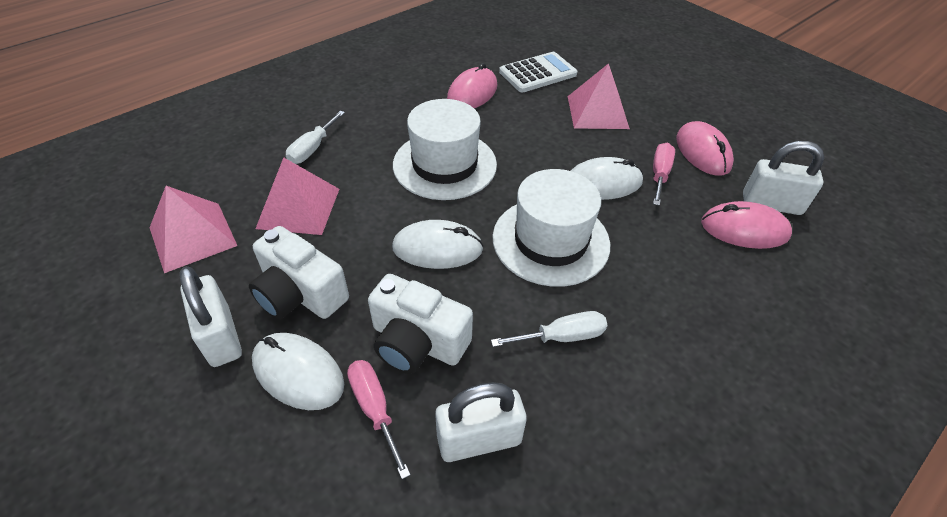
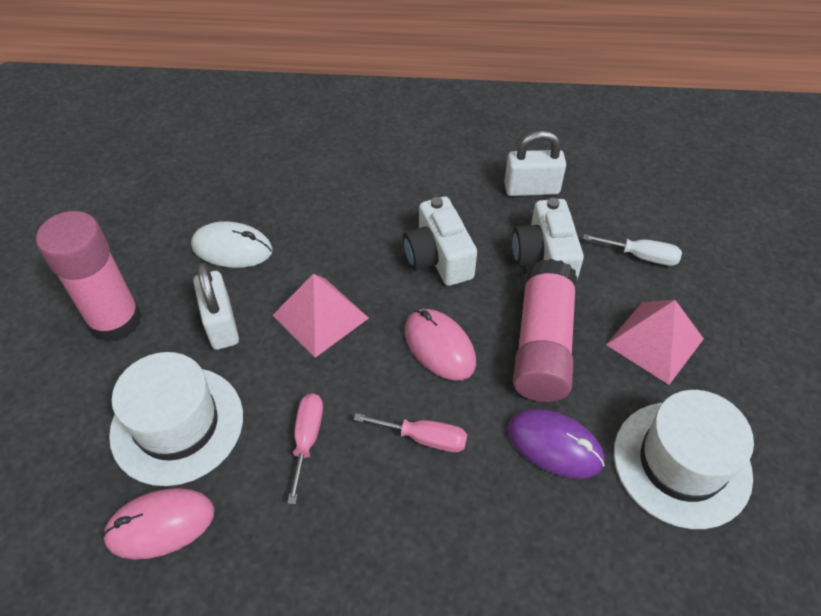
pink glue stick: 0 -> 2
pink mouse: 3 -> 2
pink pyramid: 3 -> 2
purple mouse: 0 -> 1
white calculator: 1 -> 0
white mouse: 3 -> 1
white padlock: 3 -> 2
white screwdriver: 2 -> 1

